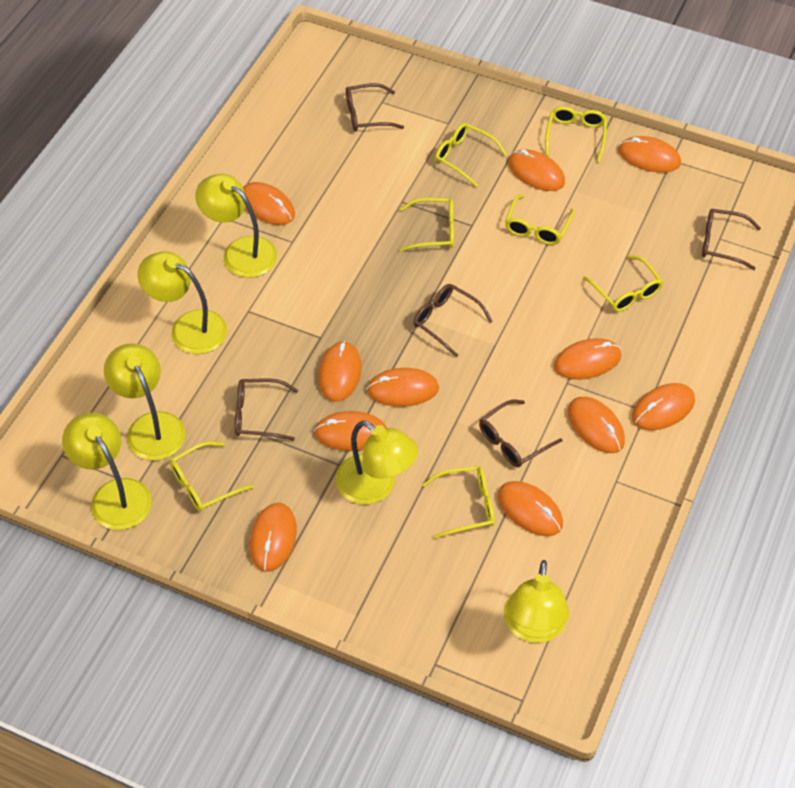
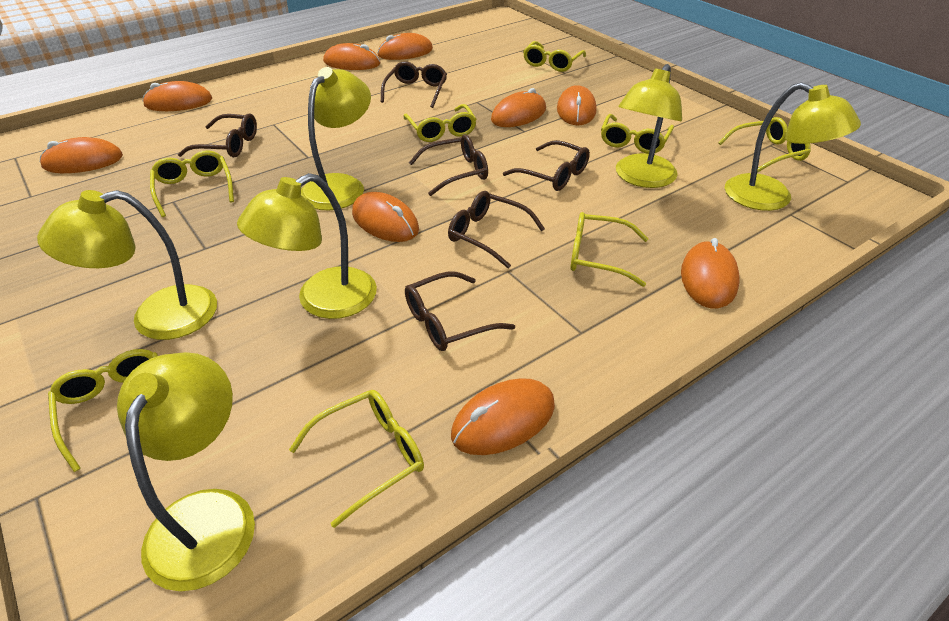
brown glasses: 5 -> 6
orange mouse: 11 -> 9
yellow glasses: 7 -> 8

